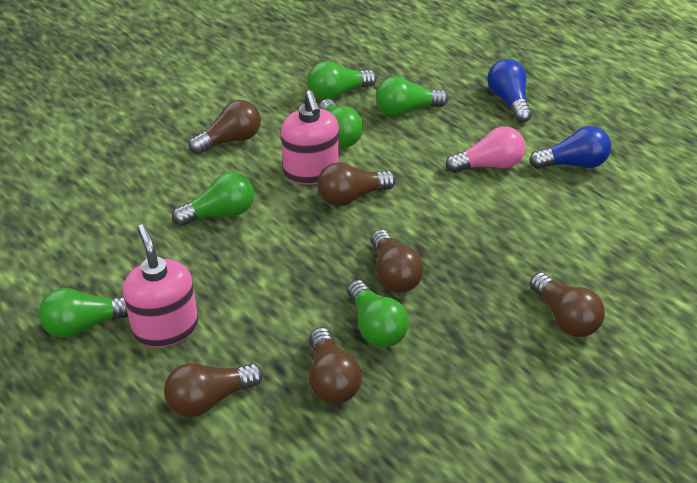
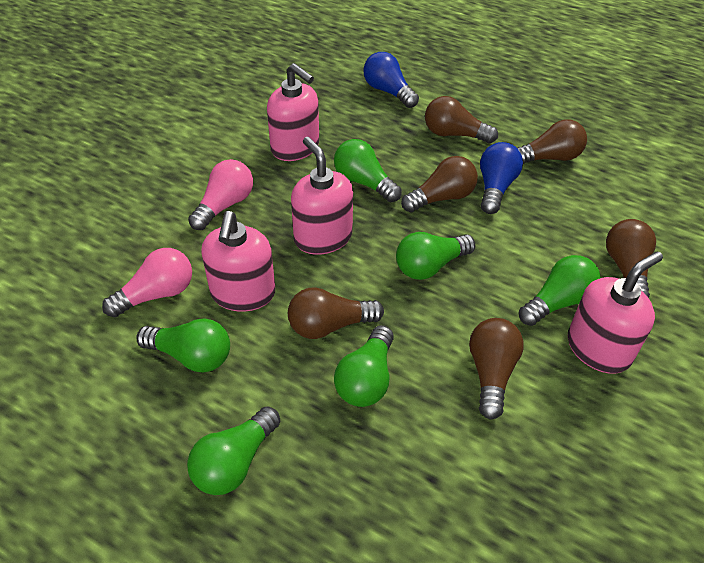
pink light bulb: 1 -> 2
pink soap dispenser: 2 -> 4

